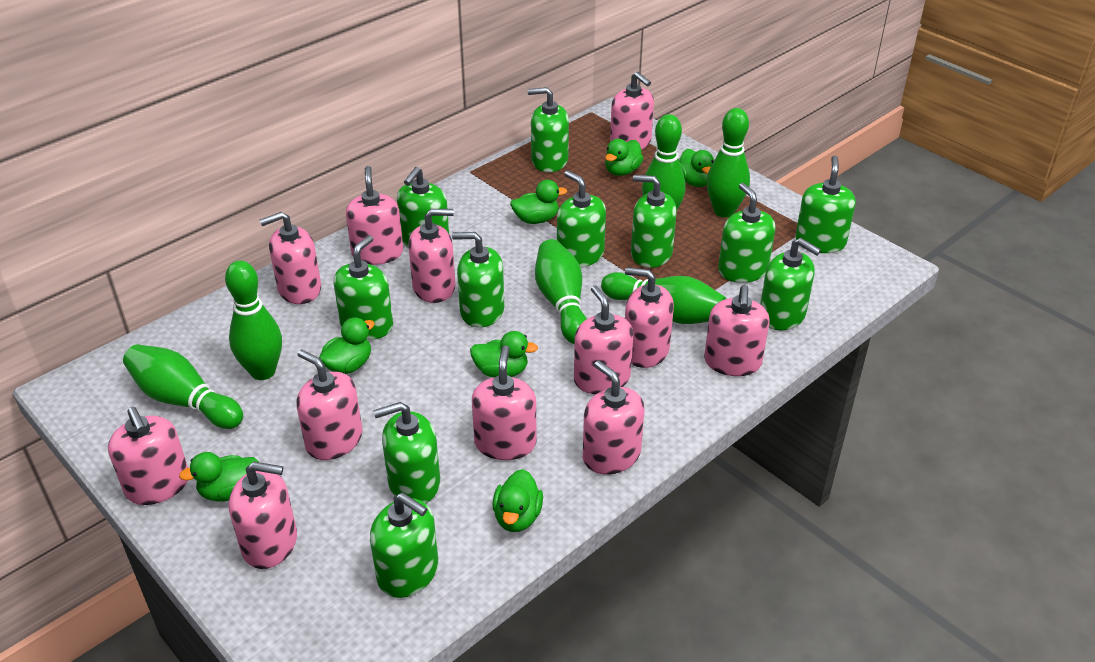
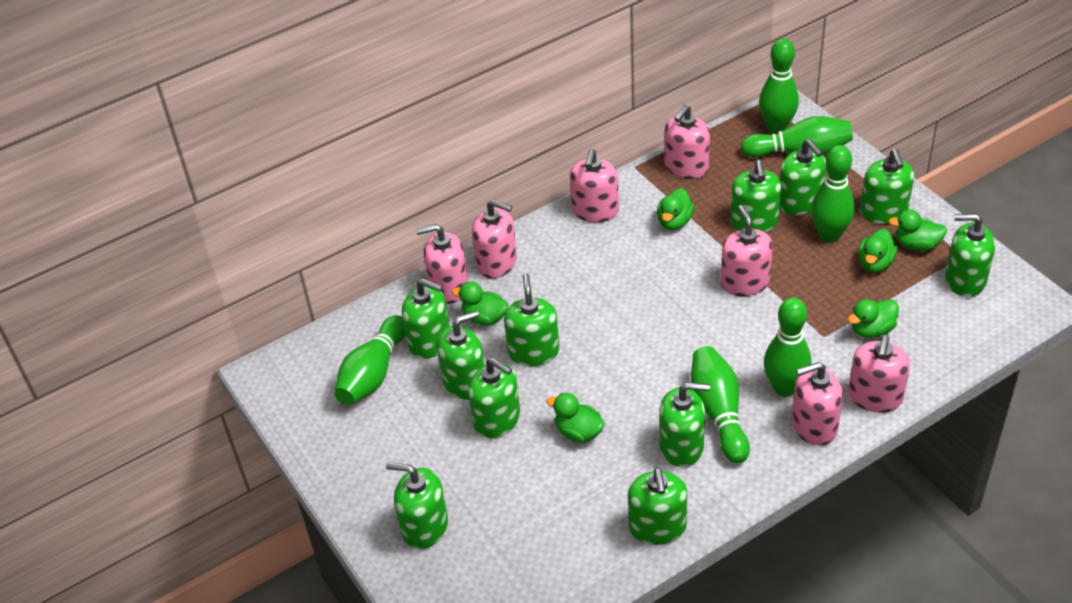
green duck: 7 -> 6
pink soap dispenser: 12 -> 7

